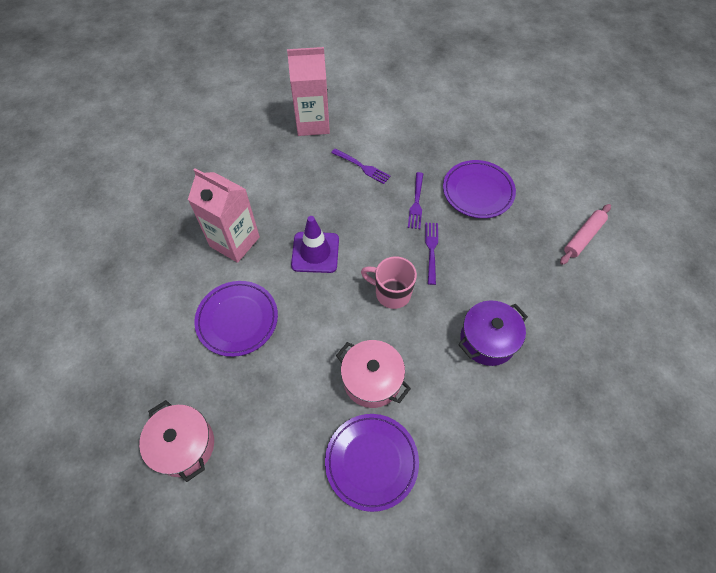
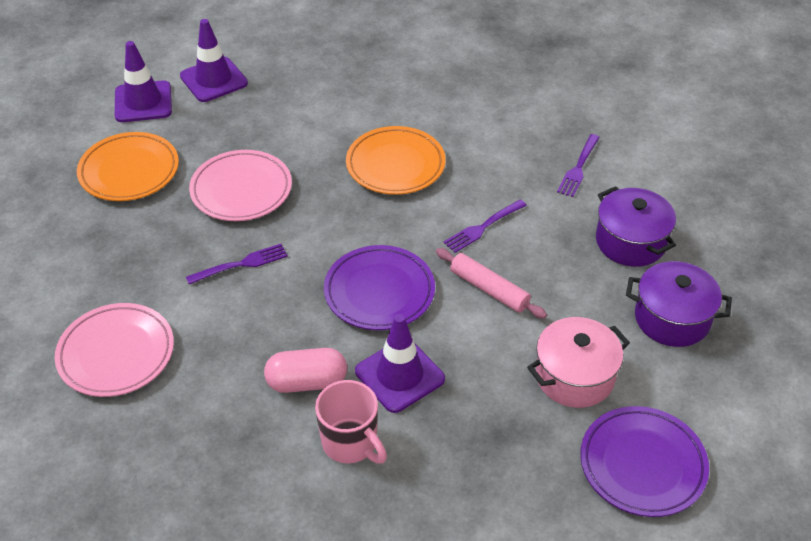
orange plate: 0 -> 2
pink capsule: 0 -> 1
pink carton: 2 -> 0
pink plate: 0 -> 2
pink pot: 2 -> 1
purple plate: 3 -> 2
purple pot: 1 -> 2
purple traffic cone: 1 -> 3

